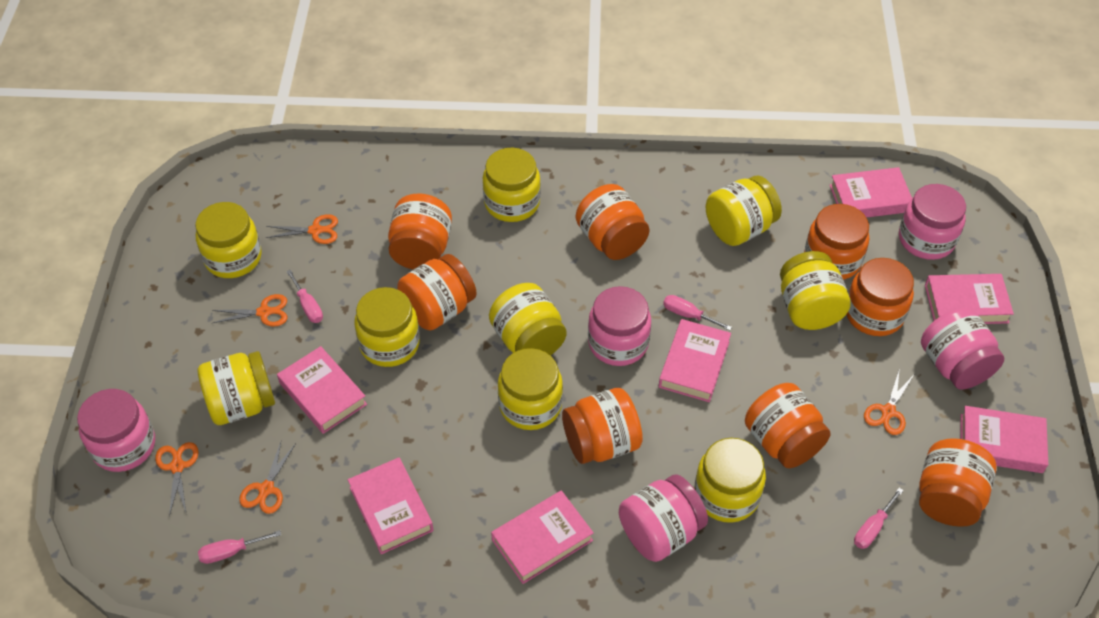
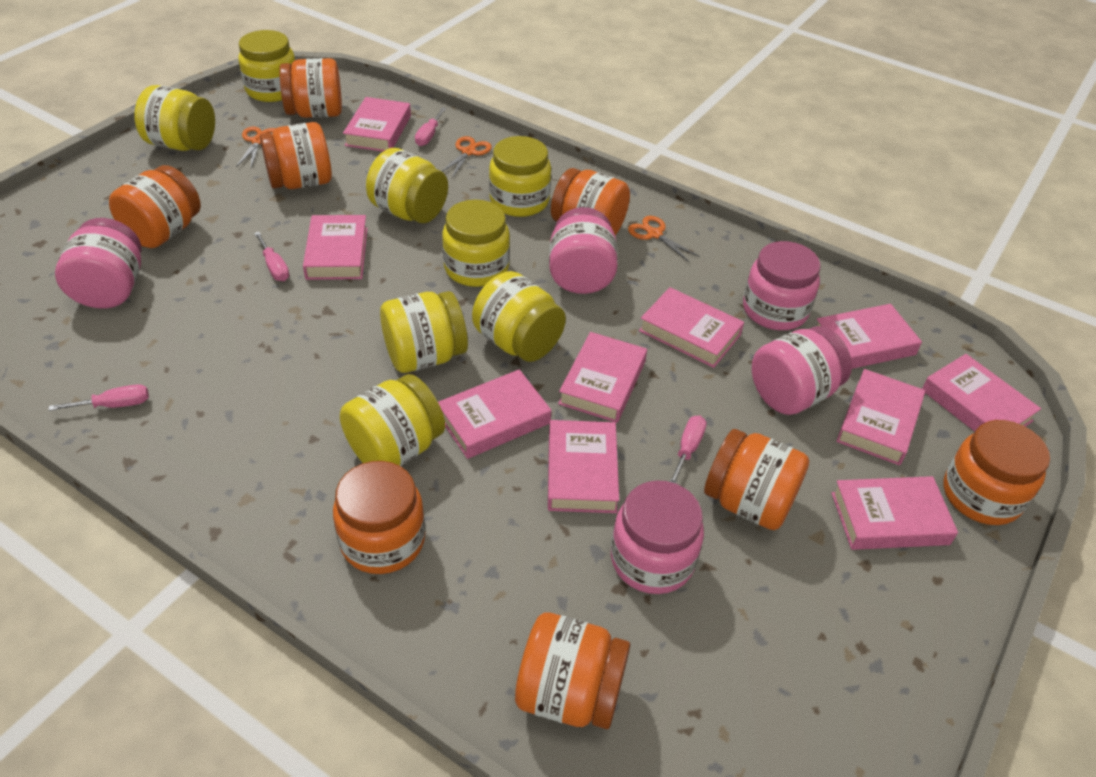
orange scissors: 5 -> 3
pink book: 7 -> 10
yellow jar: 9 -> 8

